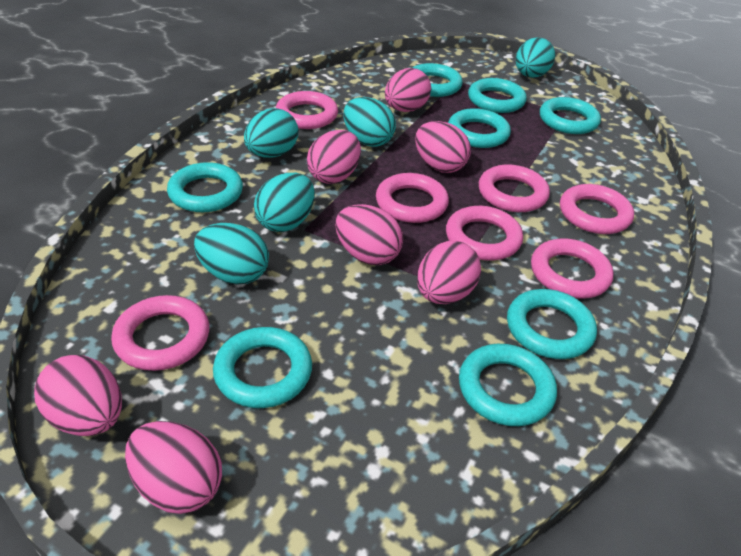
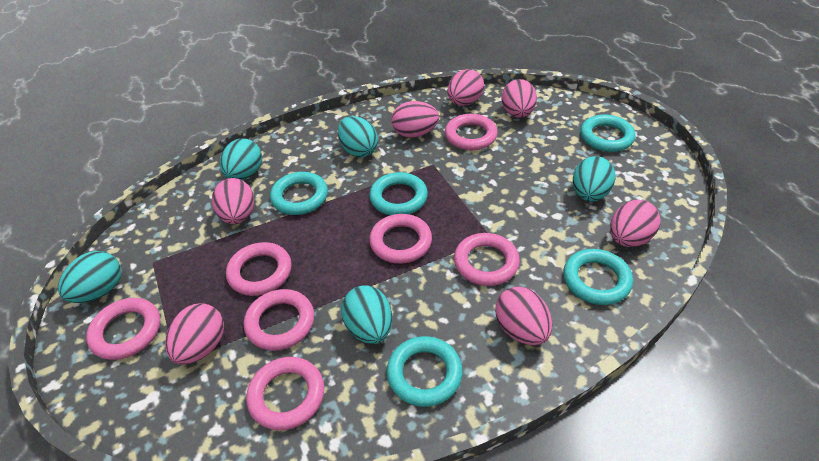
turquoise ring: 8 -> 5

